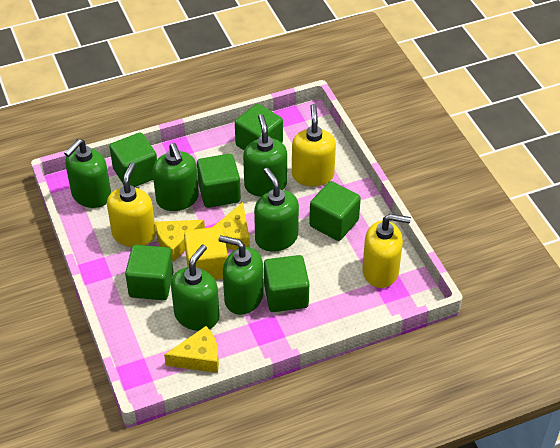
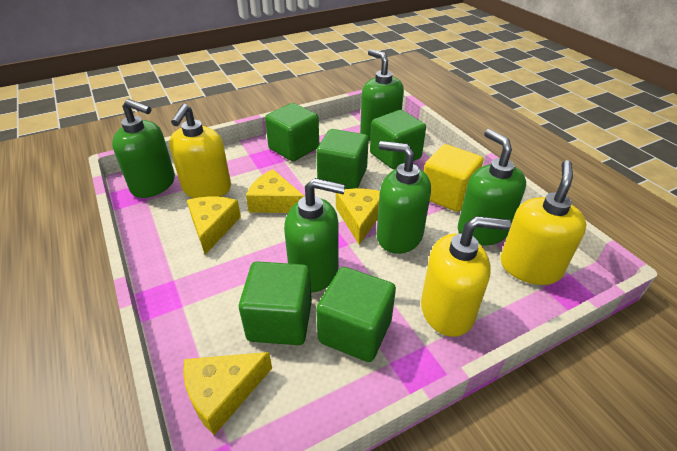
green cube: 6 -> 5
green soap dispenser: 6 -> 5
yellow cheese: 3 -> 4

